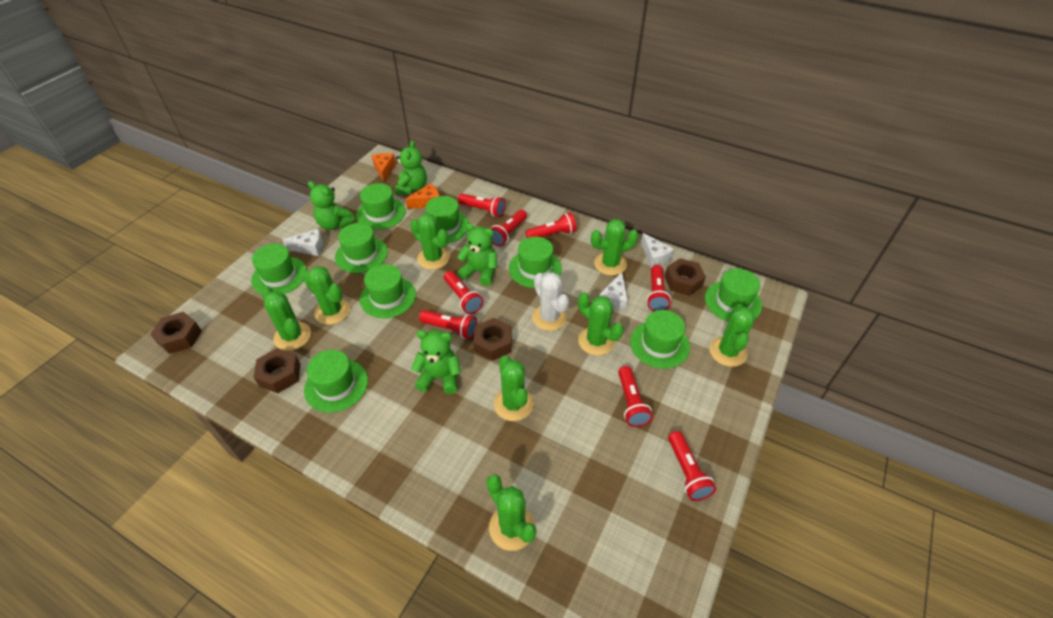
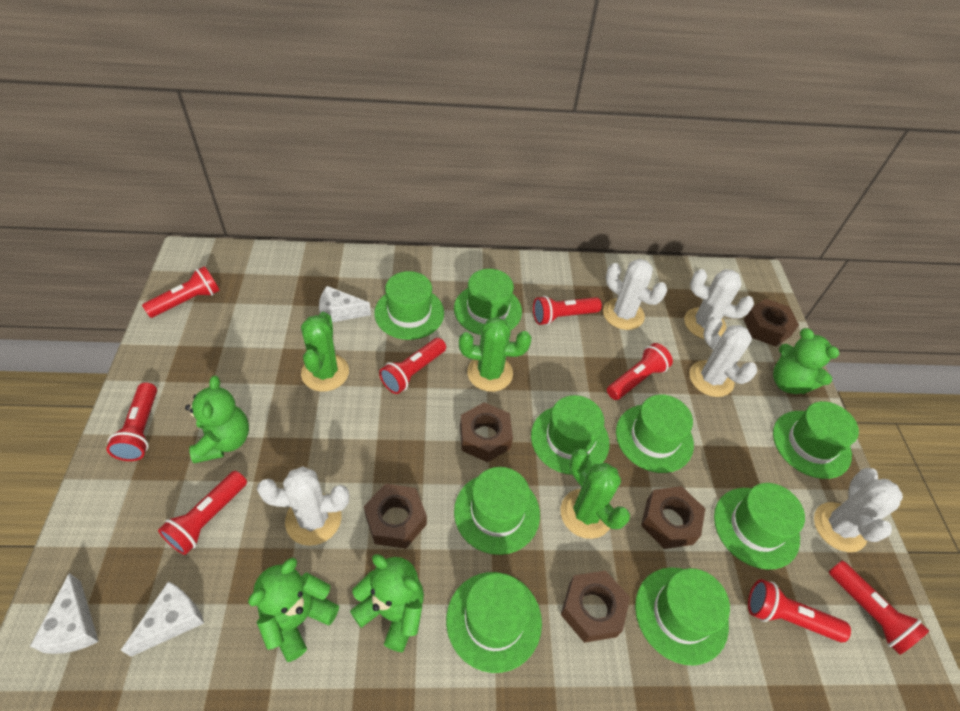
brown nut: 4 -> 5
green cactus: 8 -> 3
orange cheese: 2 -> 0
white cactus: 1 -> 5

